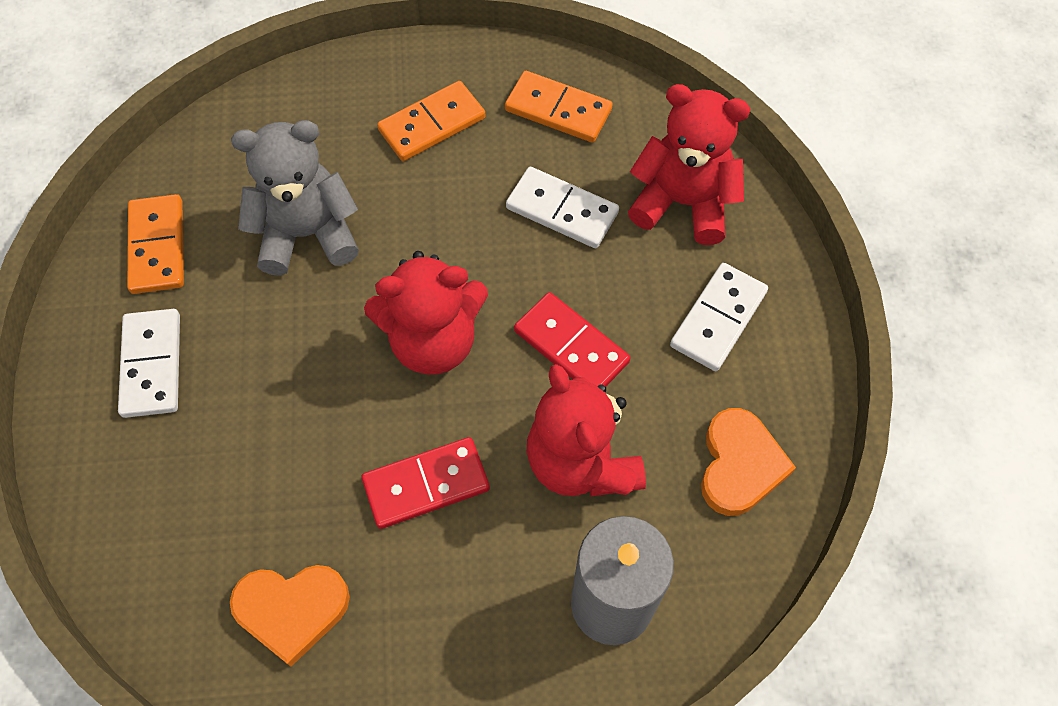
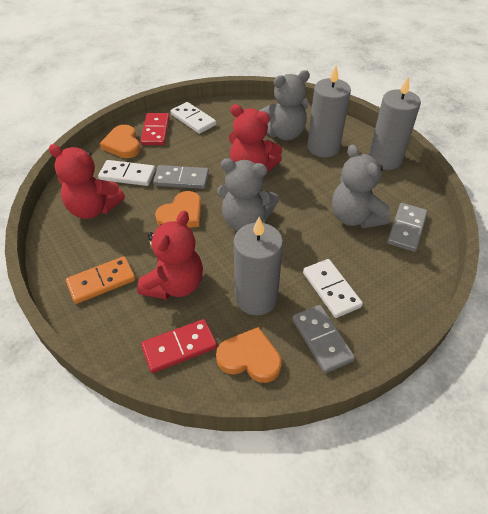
grey candle: 1 -> 3
grey domino: 0 -> 3
grey teddy bear: 1 -> 3
orange domino: 3 -> 1
orange heart: 2 -> 3

